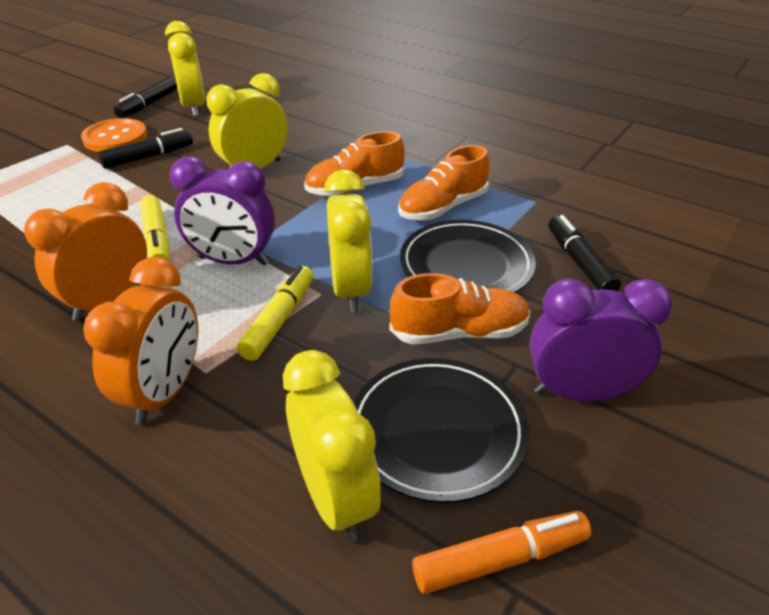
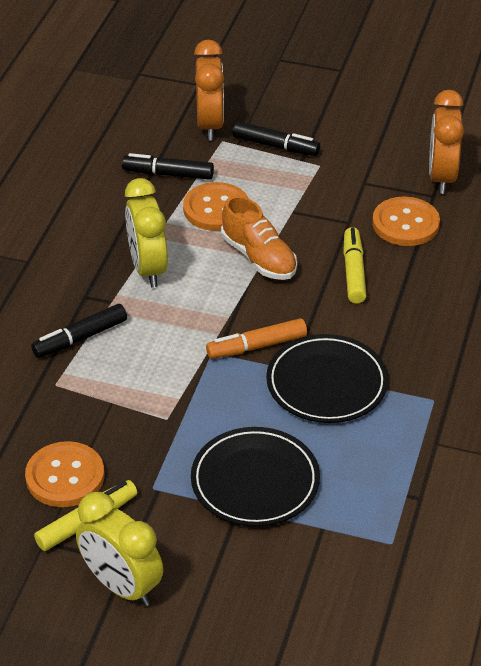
orange button: 1 -> 3
orange shoe: 3 -> 1
purple clock: 2 -> 0
yellow clock: 4 -> 2

